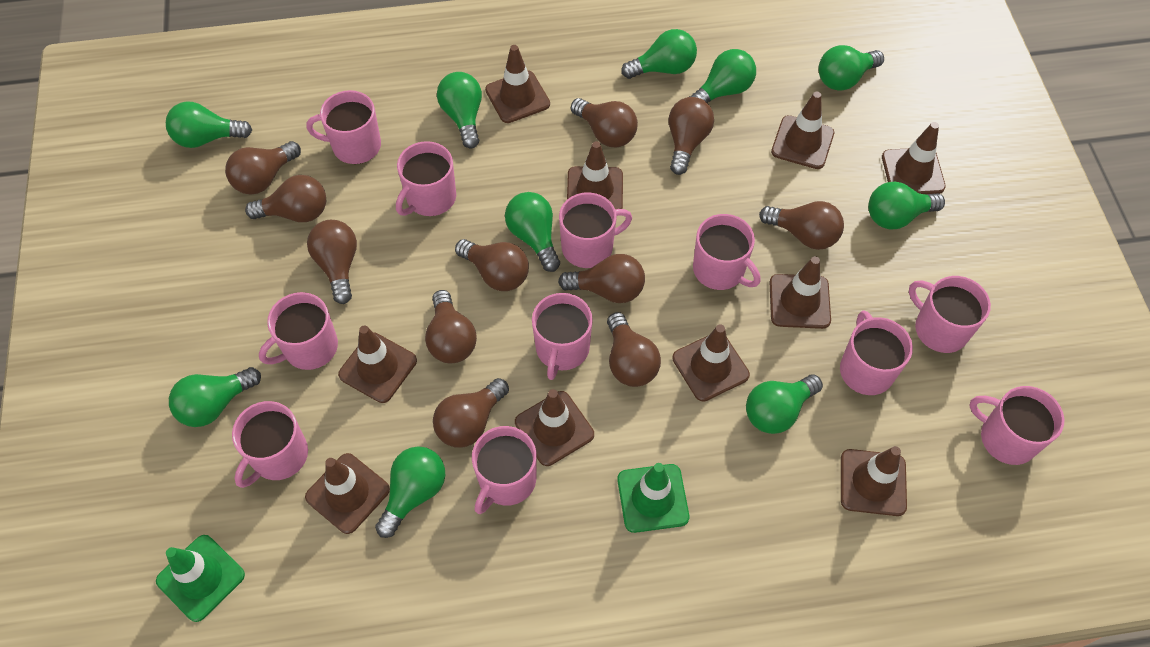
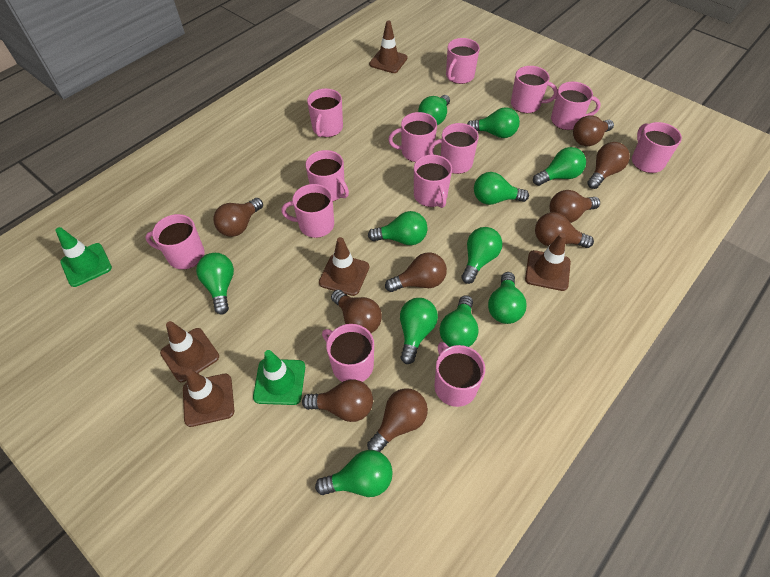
brown light bulb: 11 -> 9
brown traffic cone: 10 -> 5
green light bulb: 10 -> 11
pink mug: 11 -> 13

